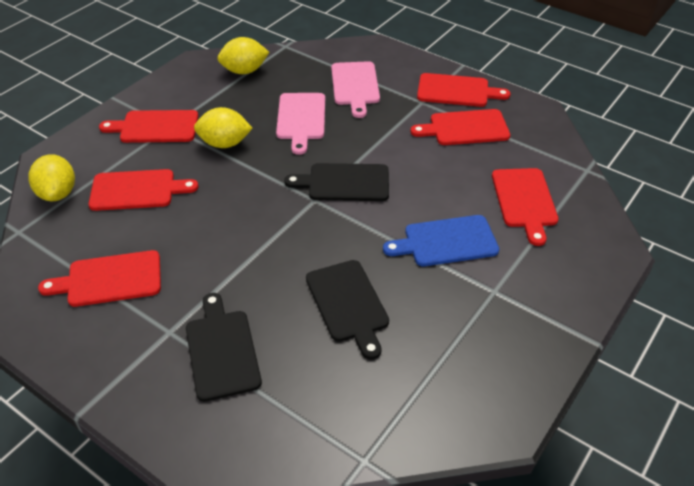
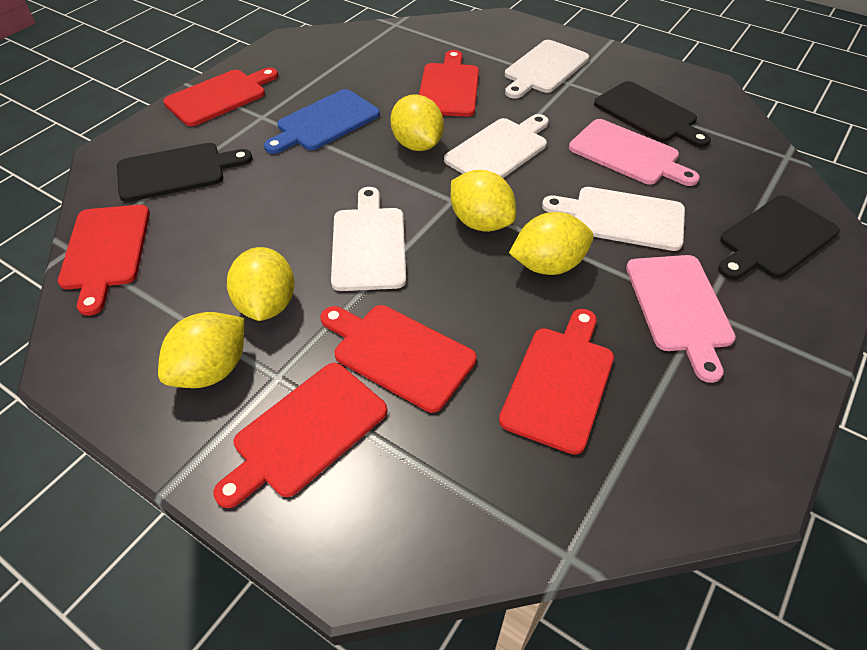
white cutting board: 0 -> 4
yellow lemon: 3 -> 5

